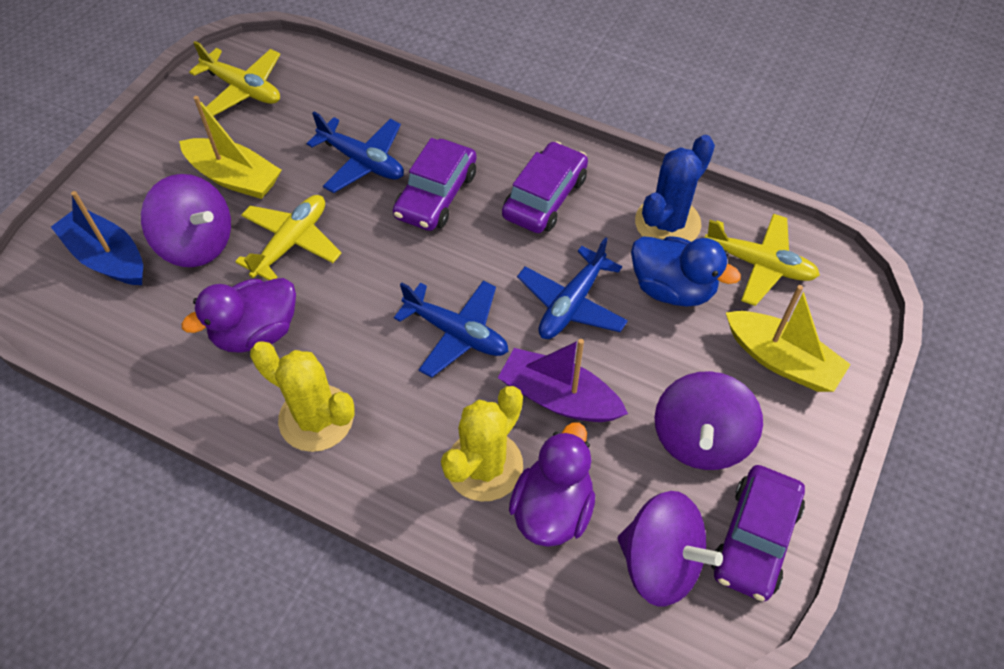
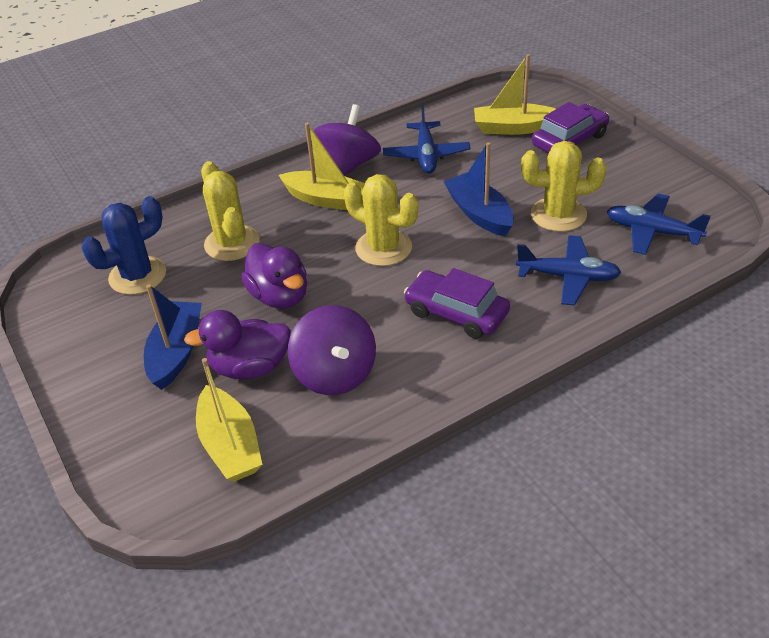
blue boat: 1 -> 2
blue duck: 1 -> 0
purple boat: 1 -> 0
purple car: 3 -> 2
purple spinning top: 3 -> 2
yellow boat: 2 -> 3
yellow cactus: 2 -> 3
yellow plane: 3 -> 0

